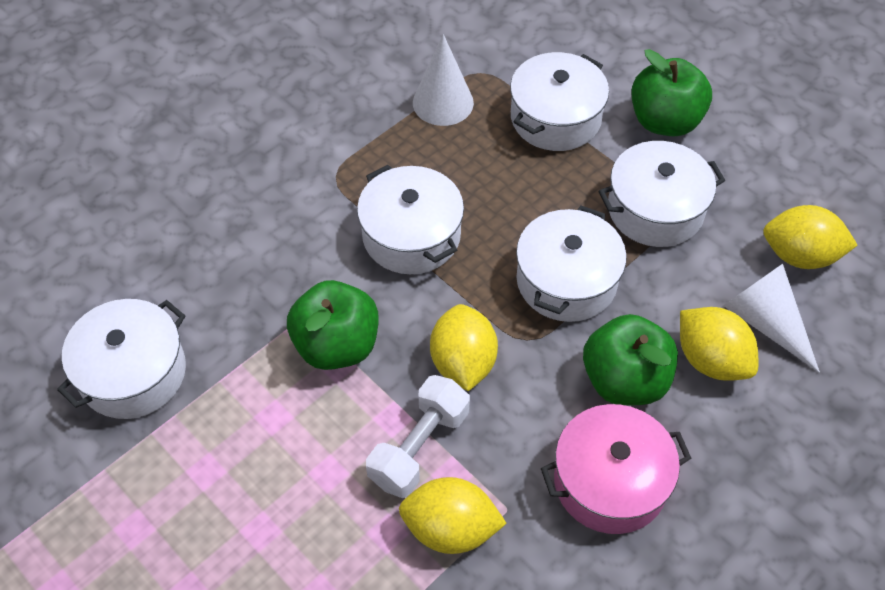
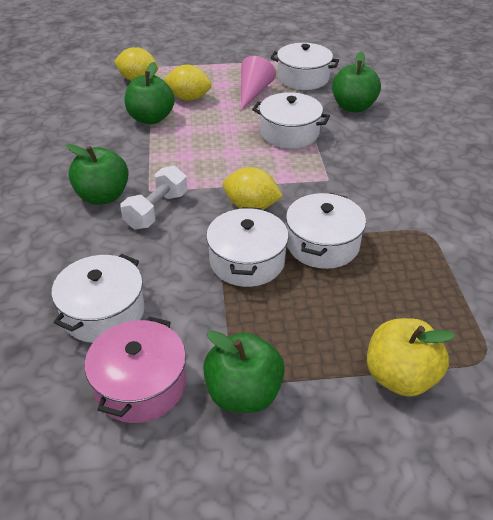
green apple: 3 -> 4
pink cone: 0 -> 1
white cone: 2 -> 0
yellow apple: 0 -> 1
yellow lemon: 4 -> 3

